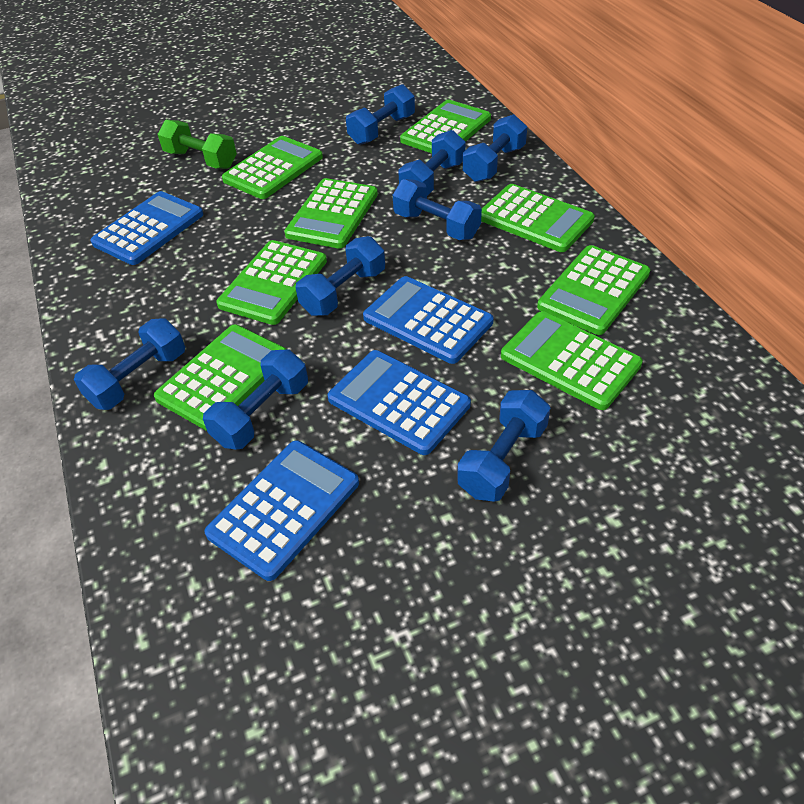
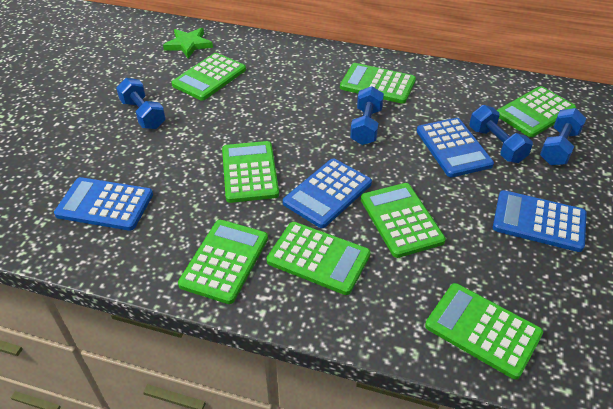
blue dumbbell: 8 -> 4
green dumbbell: 1 -> 0
green star: 0 -> 1

